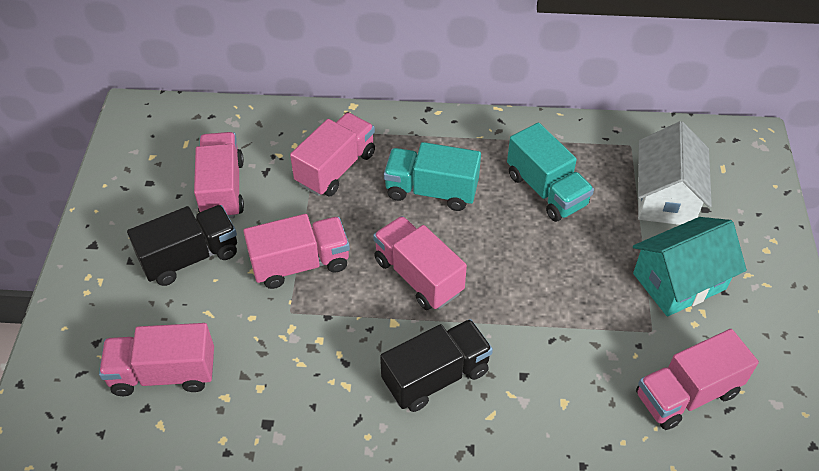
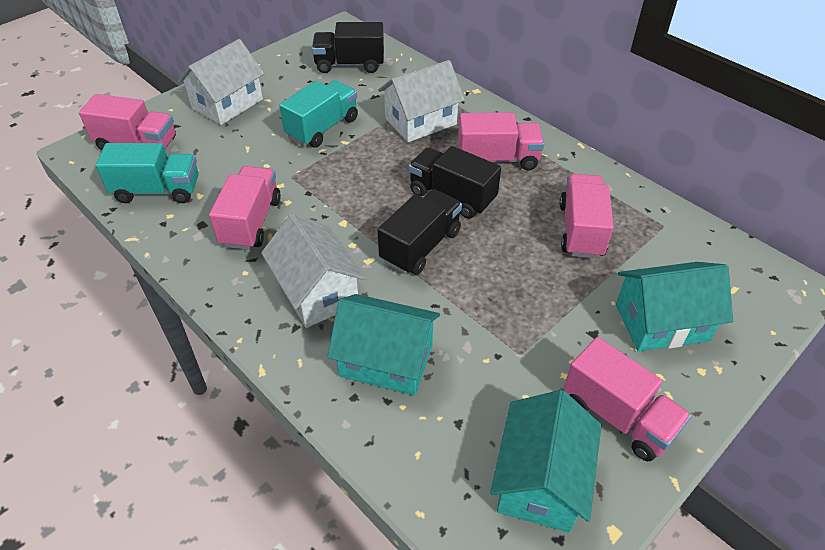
black truck: 2 -> 3
pink truck: 6 -> 5
turquoise house: 1 -> 3
white house: 1 -> 3

